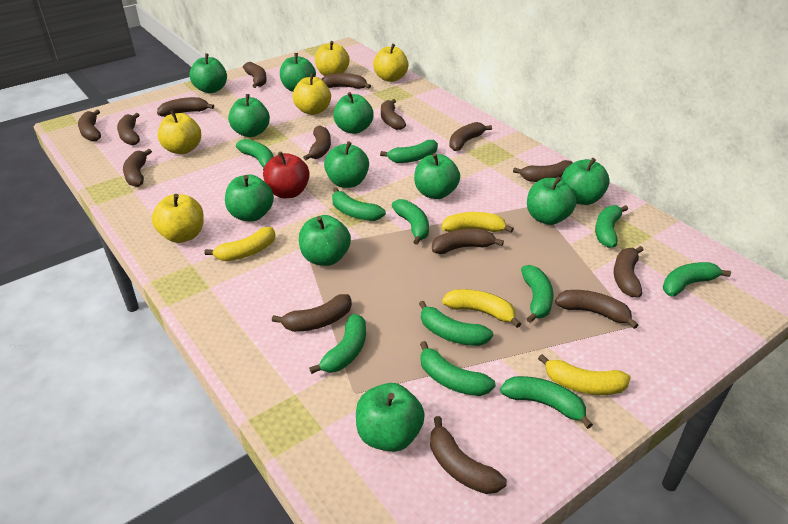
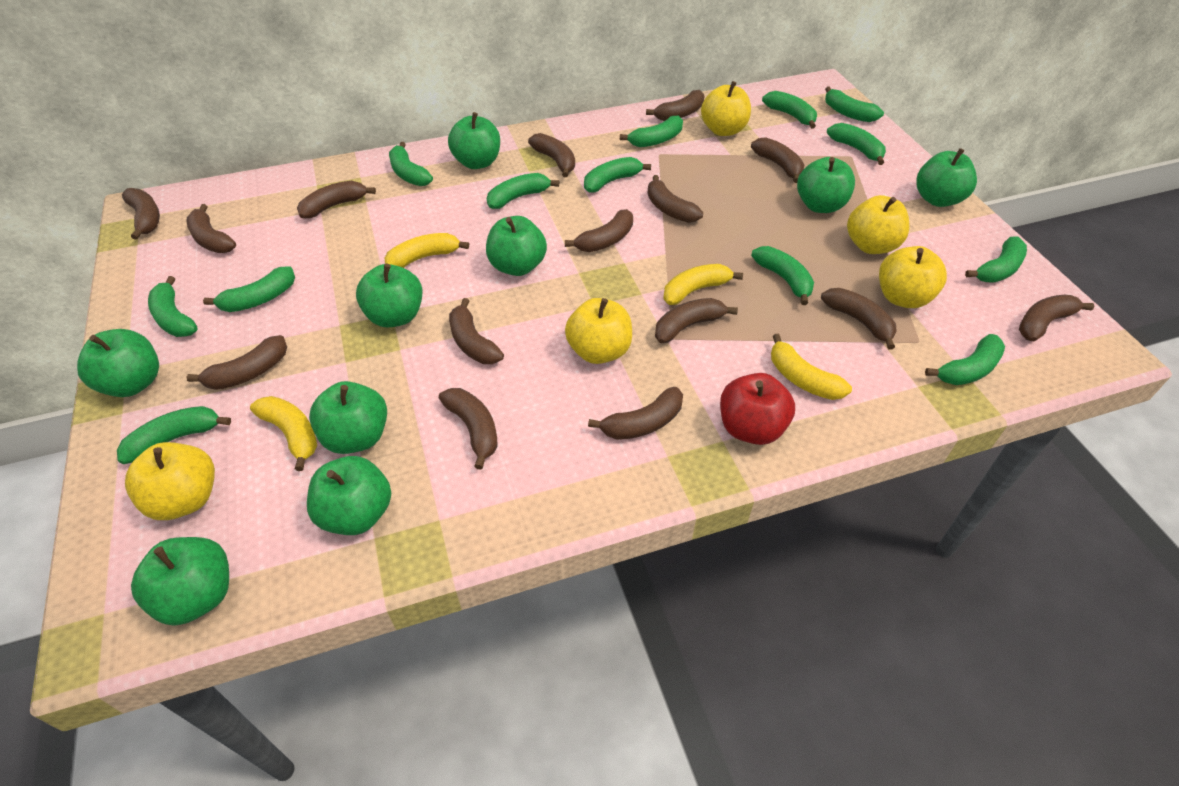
green apple: 11 -> 9
green banana: 11 -> 13

